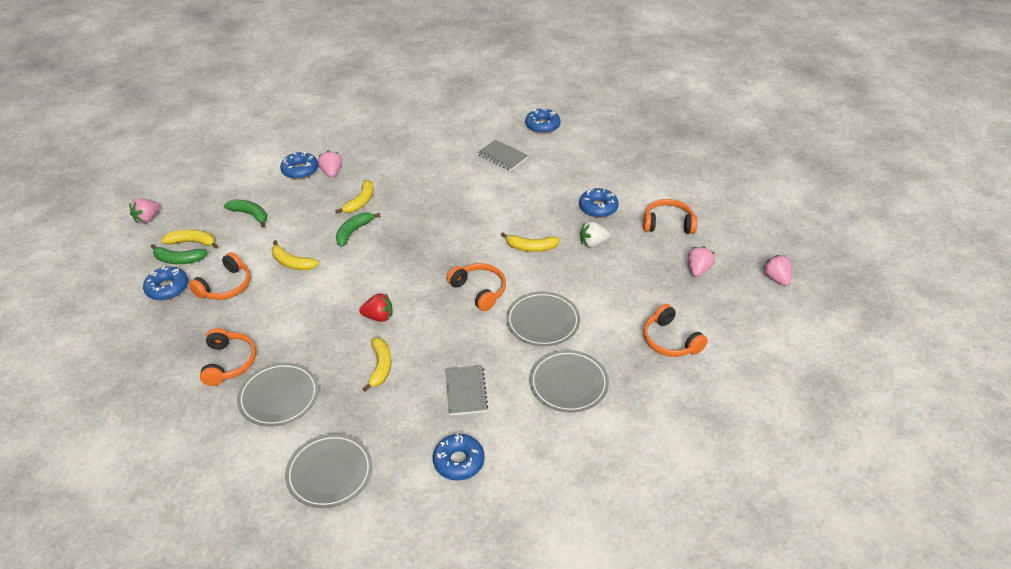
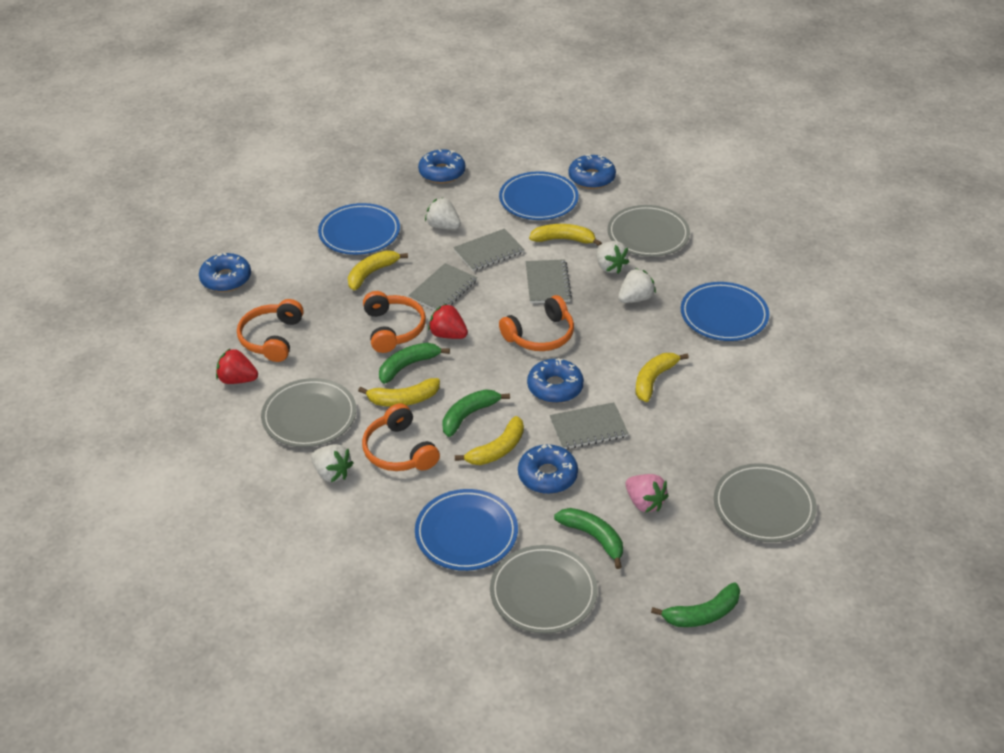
blue plate: 0 -> 4
green banana: 3 -> 4
grey notebook: 2 -> 4
orange headphones: 5 -> 4
pink strawberry: 4 -> 1
red strawberry: 1 -> 2
white strawberry: 1 -> 4

